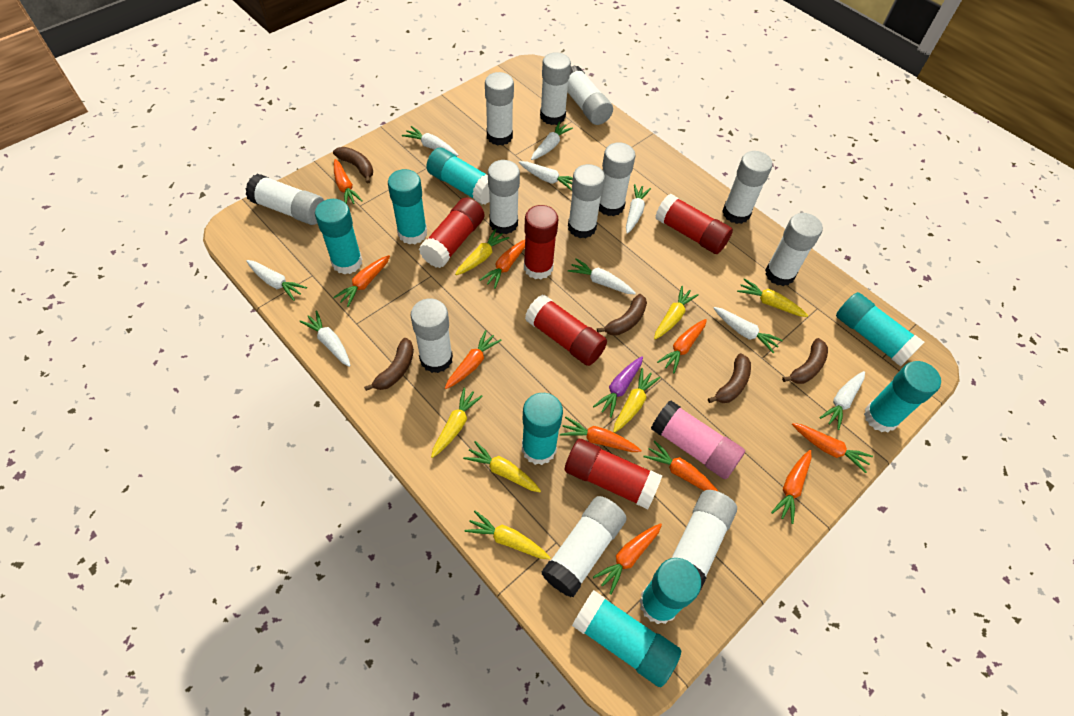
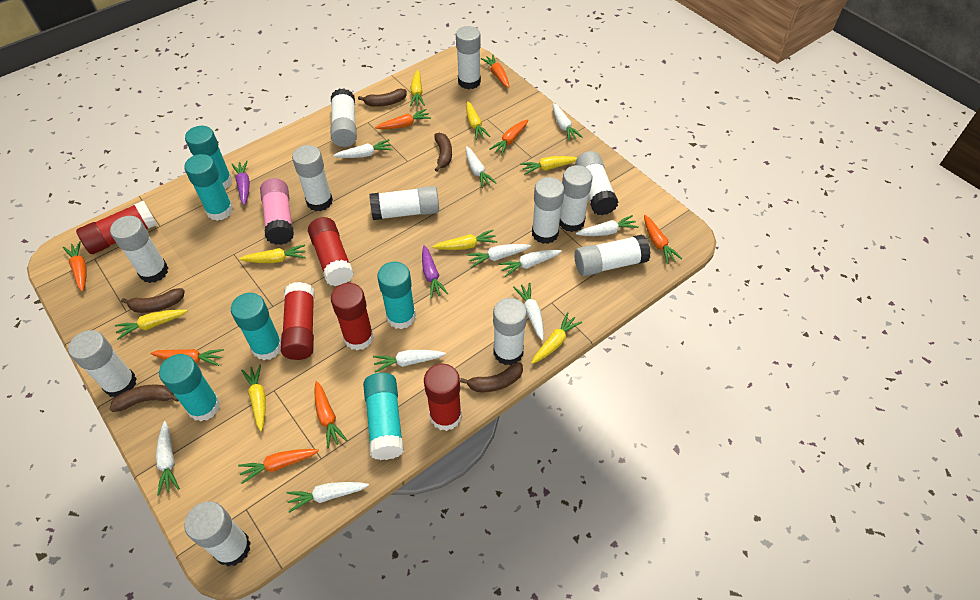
orange carrot: 10 -> 8
purple carrot: 1 -> 2
turquoise glue stick: 8 -> 6
white carrot: 9 -> 10
yellow carrot: 7 -> 8

